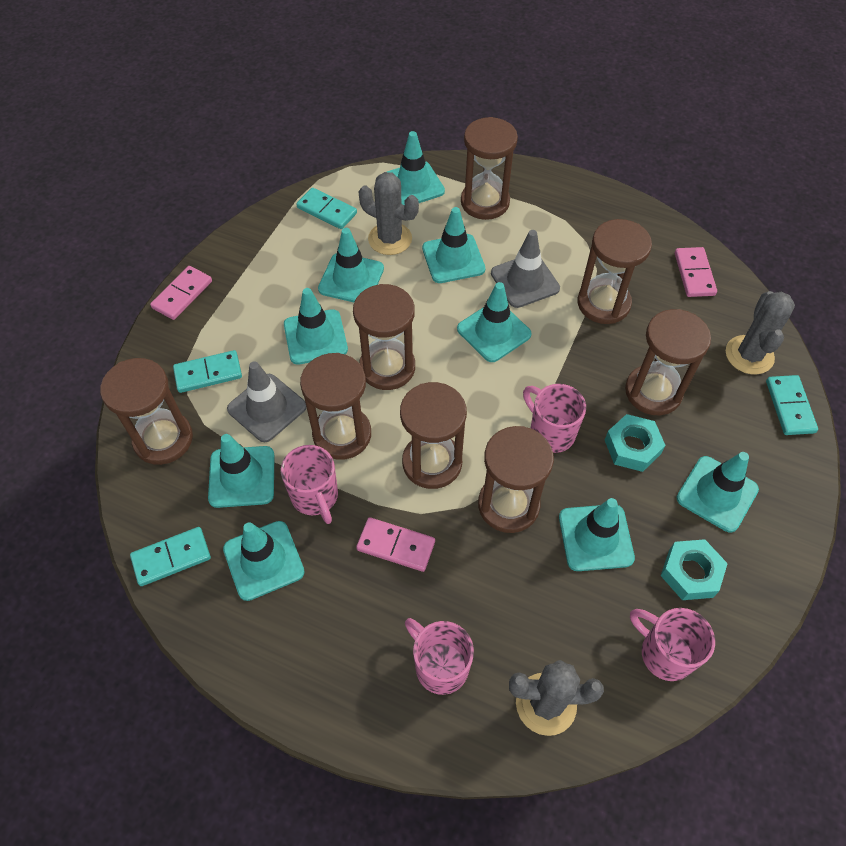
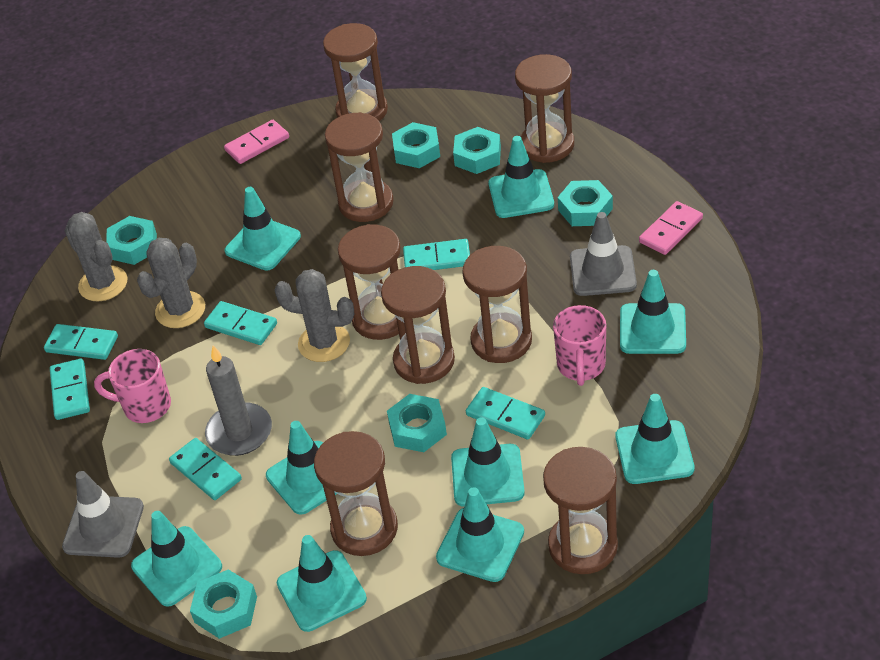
grey candle: 0 -> 1
pink domino: 3 -> 2
pink mug: 4 -> 2
turquoise domino: 4 -> 6
turquoise nut: 2 -> 6

